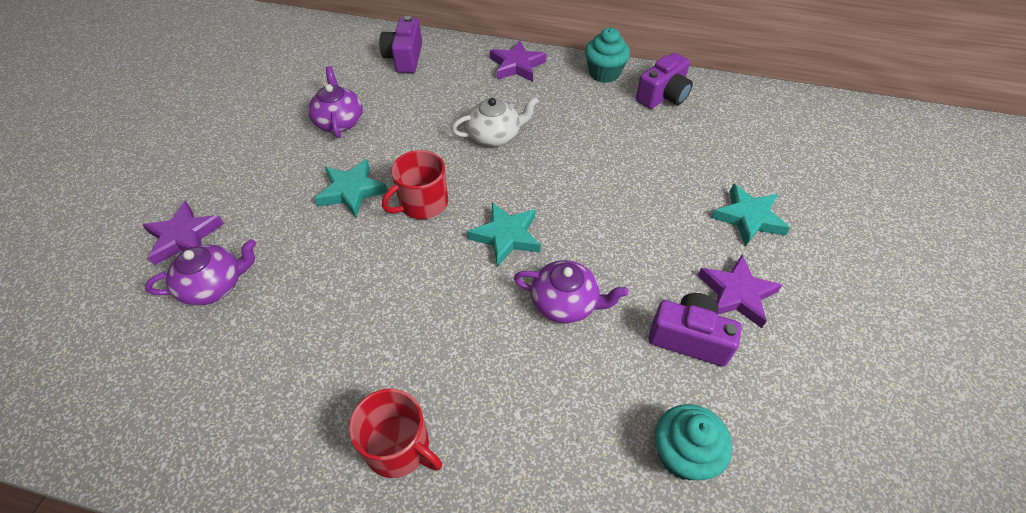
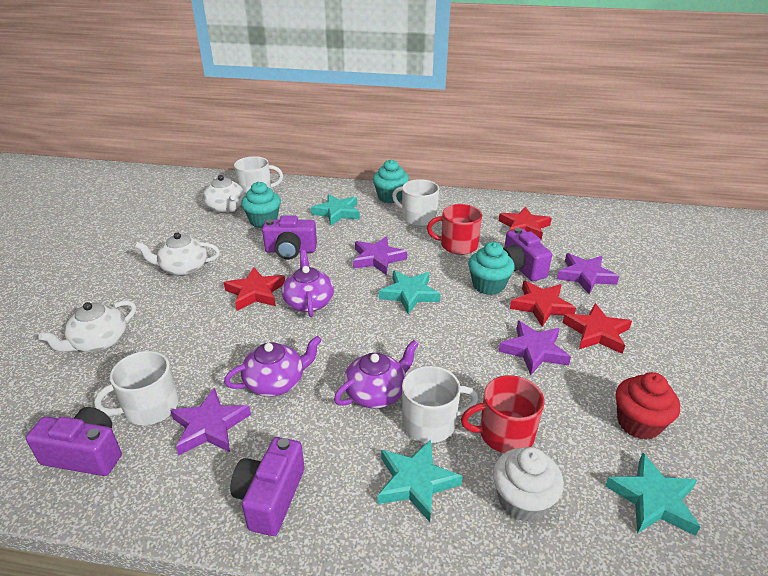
purple camera: 3 -> 4
purple star: 3 -> 4
red cupcake: 0 -> 1
red star: 0 -> 4
turquoise cupcake: 2 -> 3
turquoise star: 3 -> 4
white cupcake: 0 -> 1
white mug: 0 -> 4
white teapot: 1 -> 3

